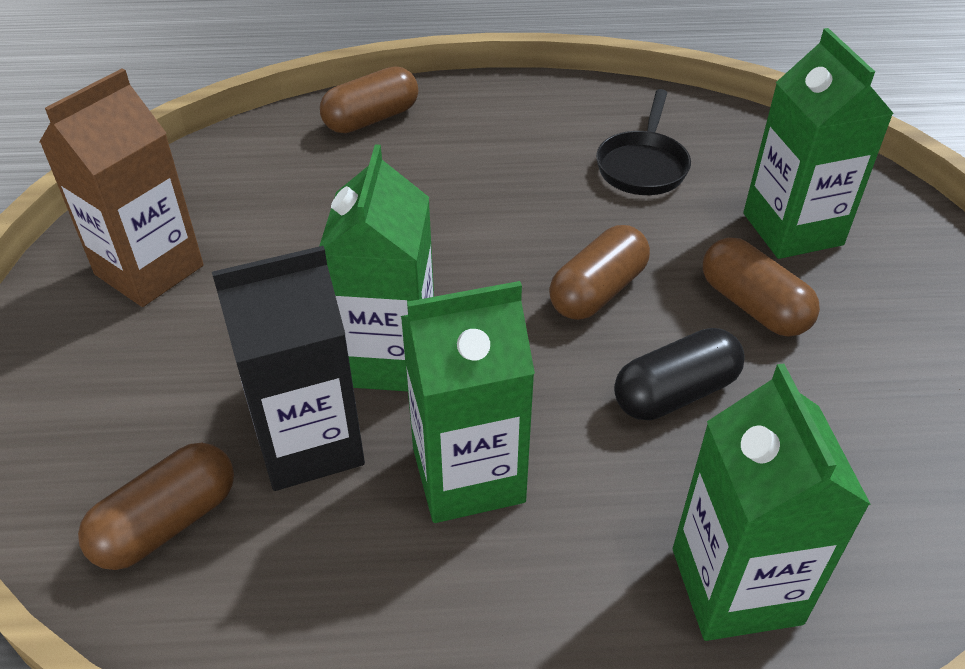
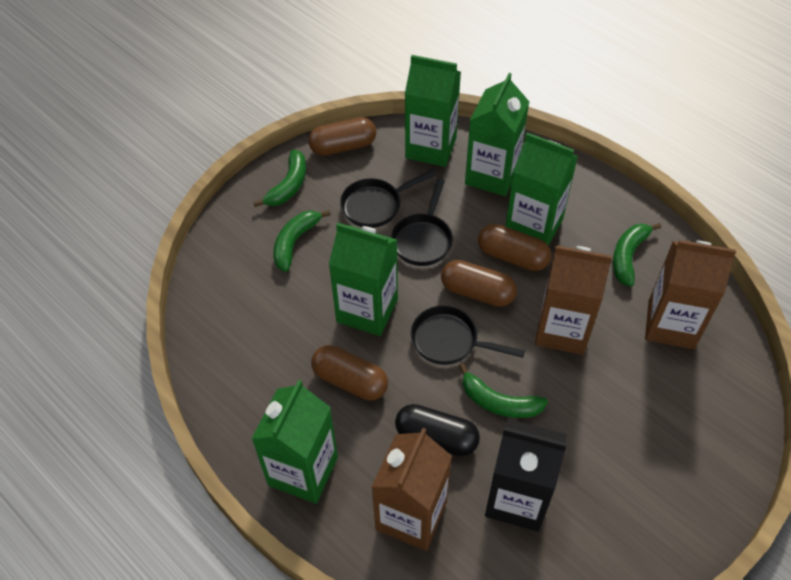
black pan: 1 -> 3
brown carton: 1 -> 3
green banana: 0 -> 4
green carton: 4 -> 5

